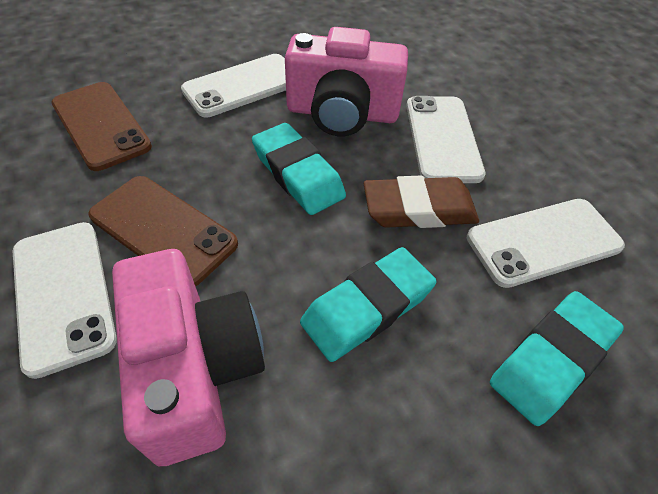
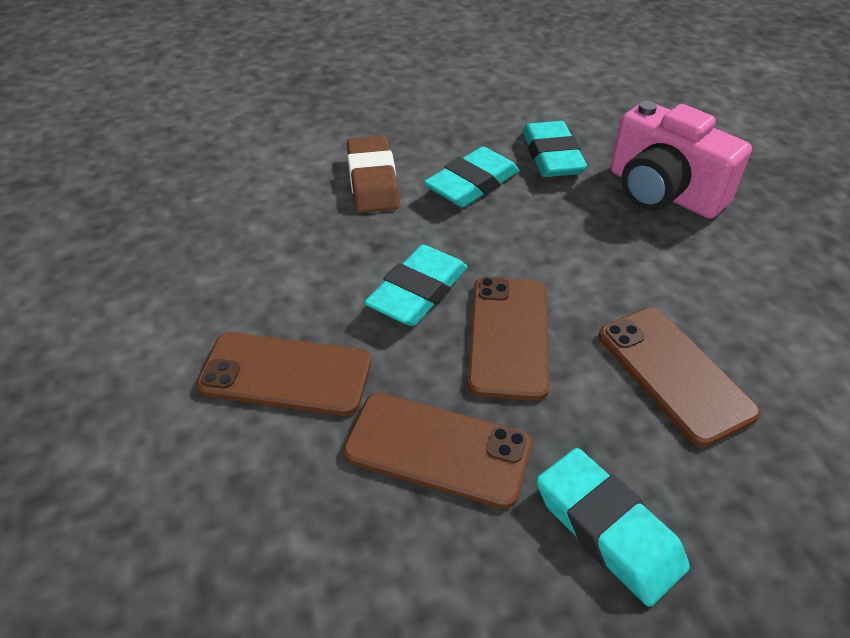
brown phone: 2 -> 4
pink camera: 2 -> 1
turquoise eraser: 3 -> 4
white phone: 4 -> 0

